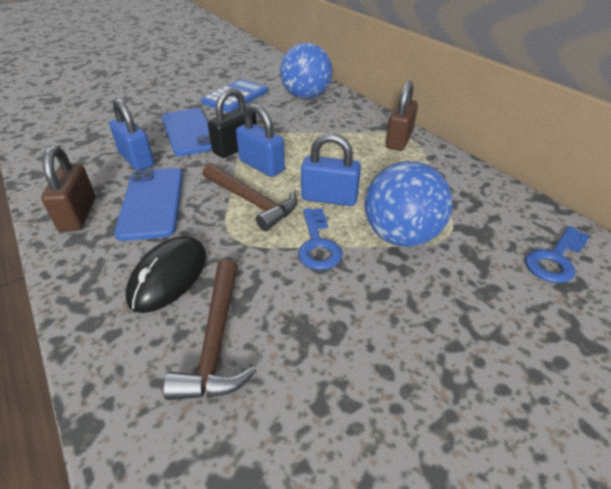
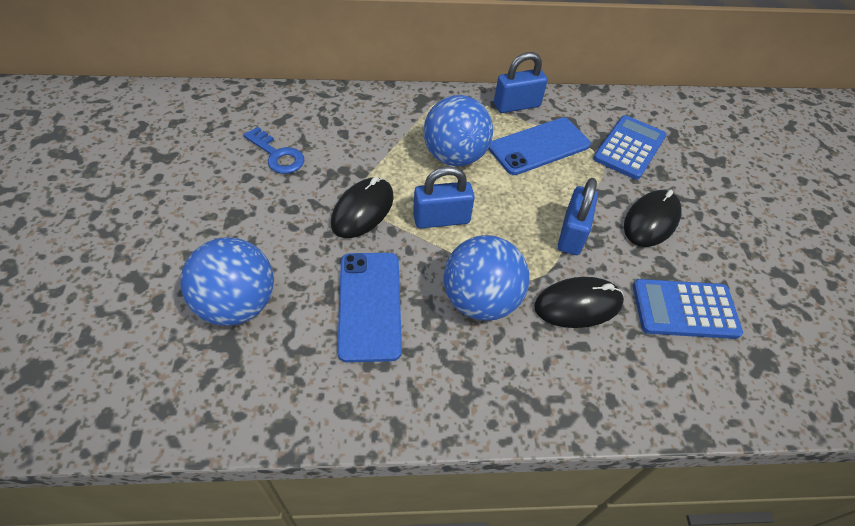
black mouse: 1 -> 3
black padlock: 1 -> 0
blue ball: 2 -> 3
blue calculator: 1 -> 2
blue key: 2 -> 1
brown hammer: 2 -> 0
brown padlock: 2 -> 0

